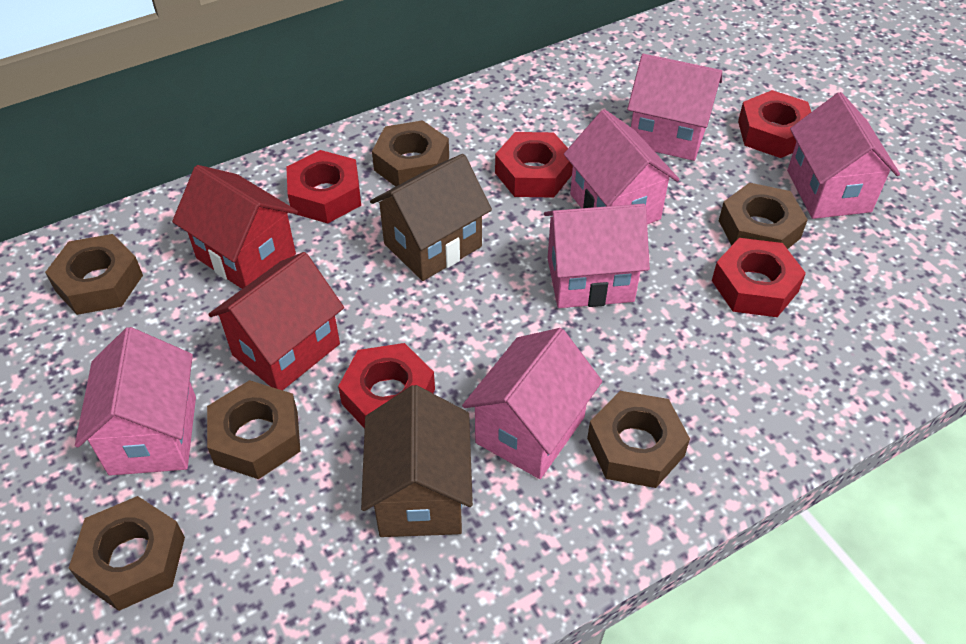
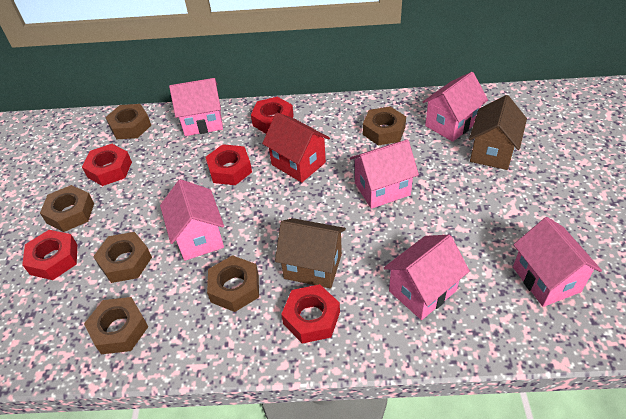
red house: 2 -> 1

